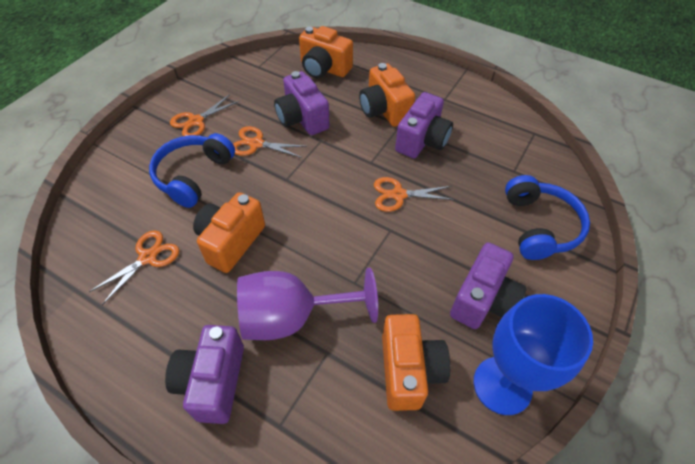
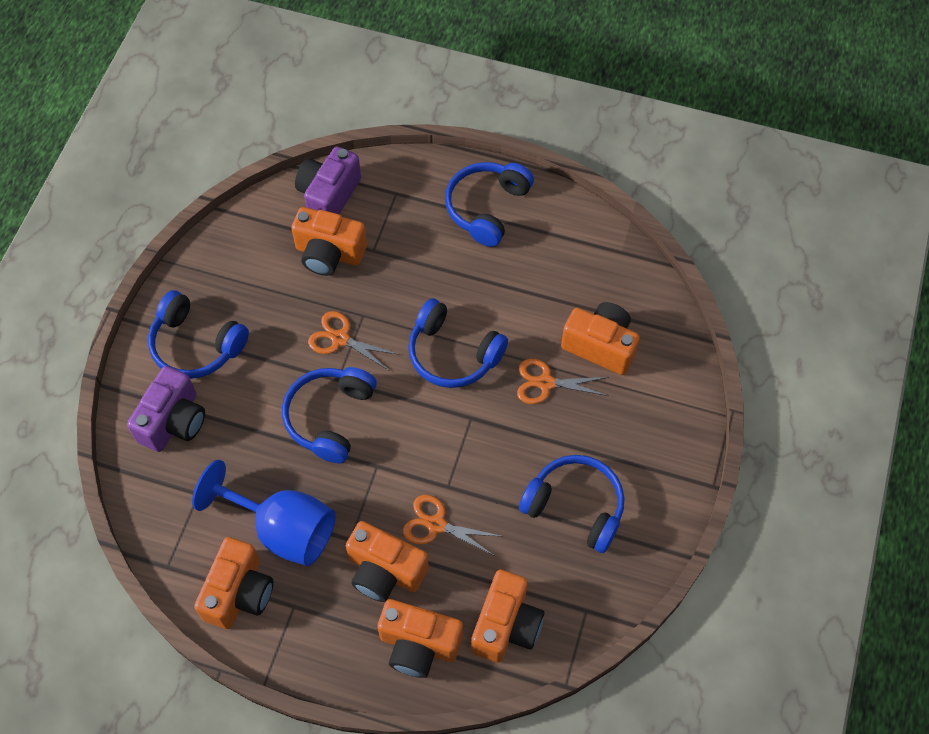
blue headphones: 2 -> 5
orange camera: 4 -> 6
orange scissors: 4 -> 3
purple camera: 4 -> 2
purple goblet: 1 -> 0

